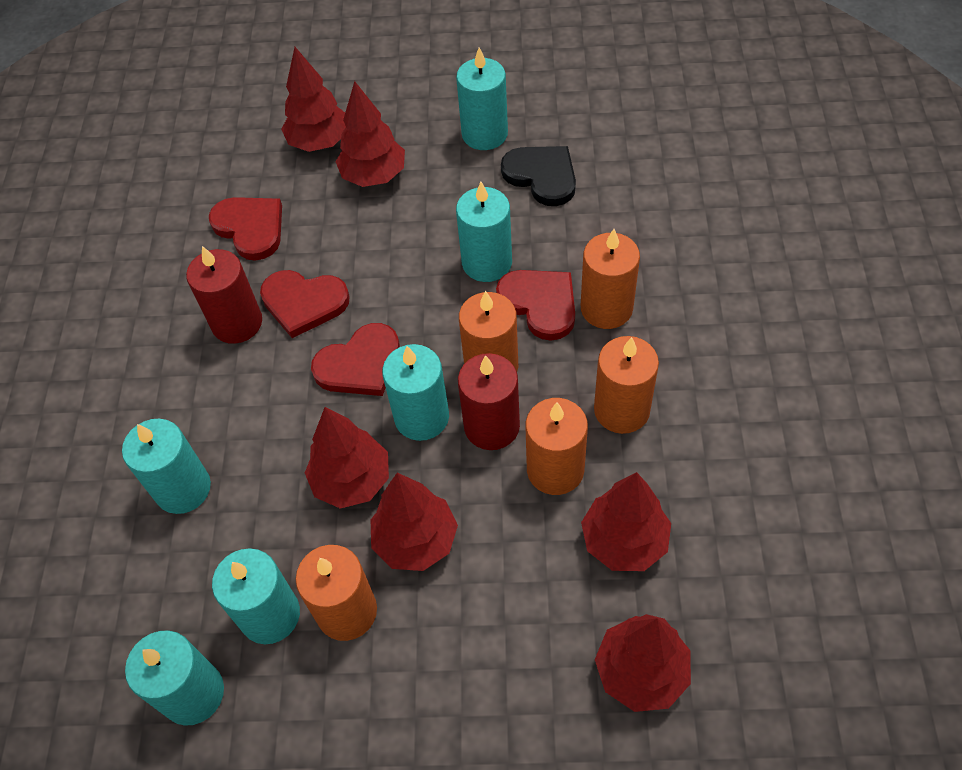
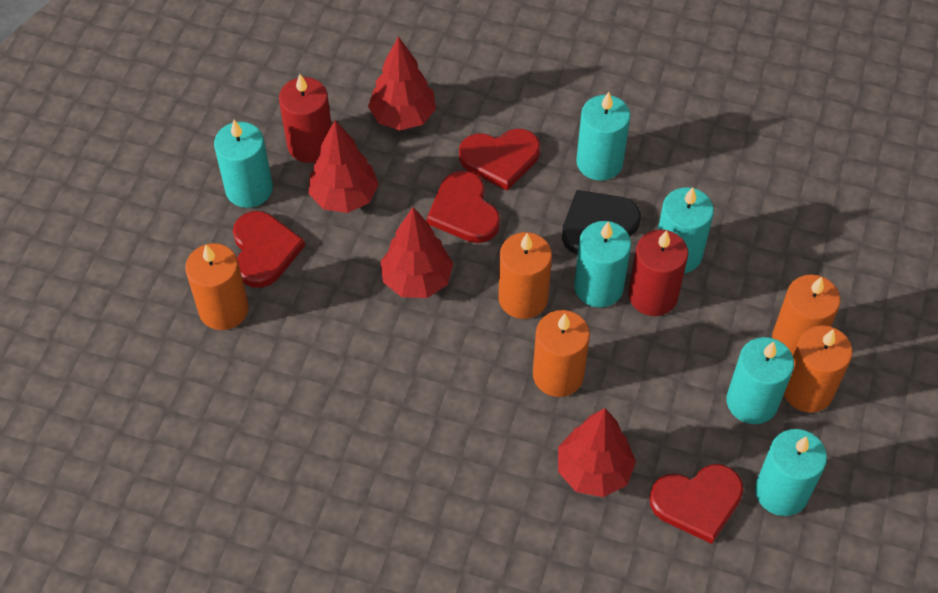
red tree: 6 -> 4

